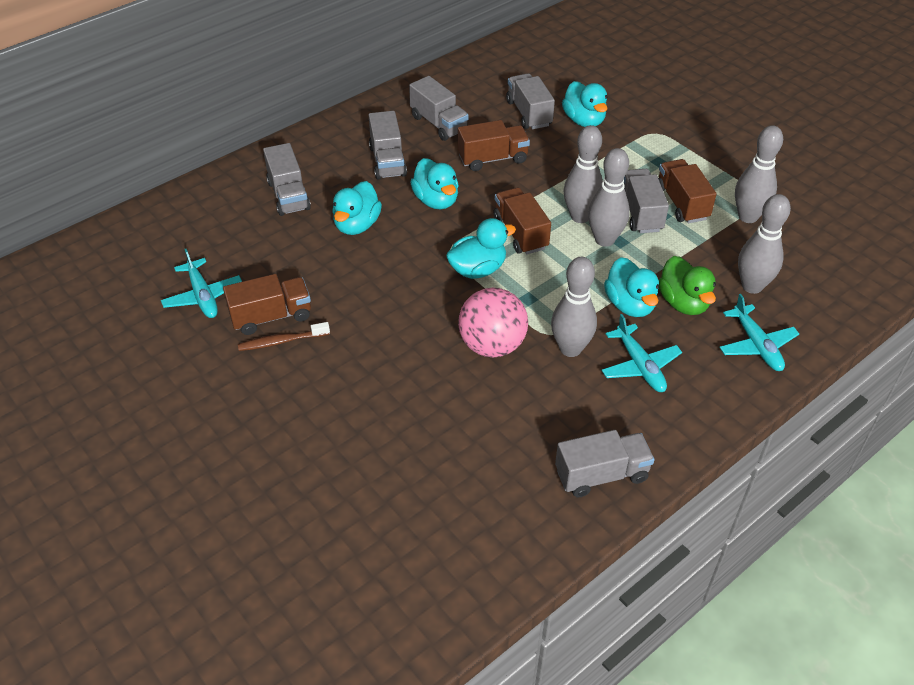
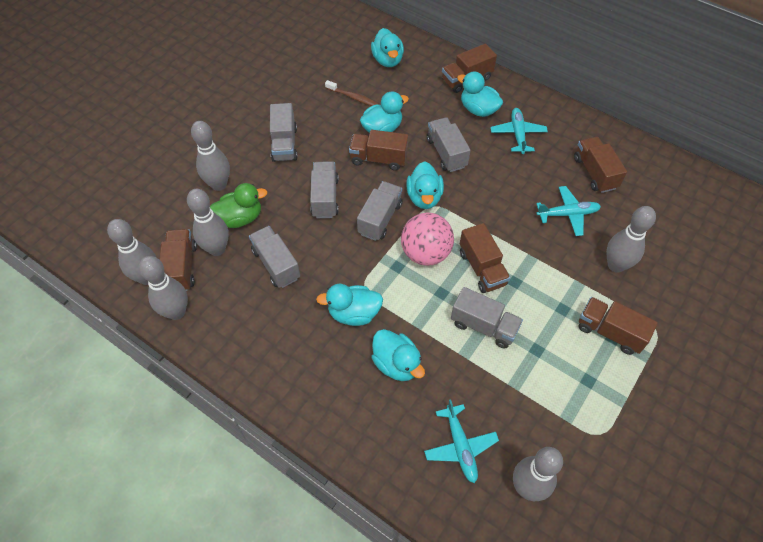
brown truck: 4 -> 6
grey bowling pin: 5 -> 6
turquoise duck: 5 -> 6

